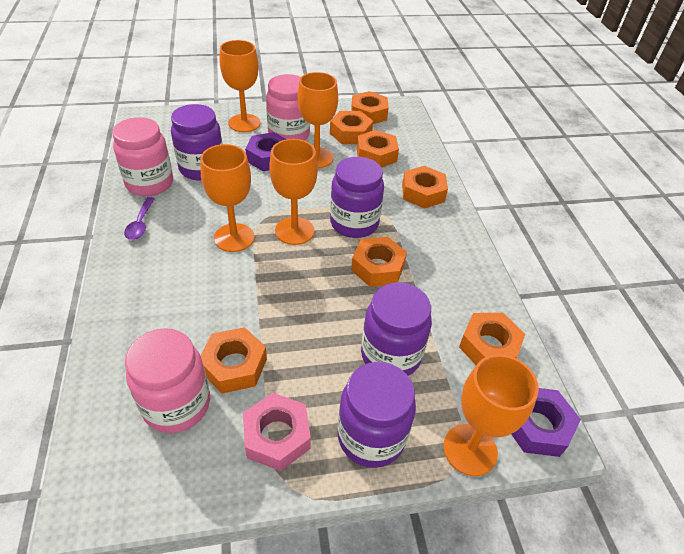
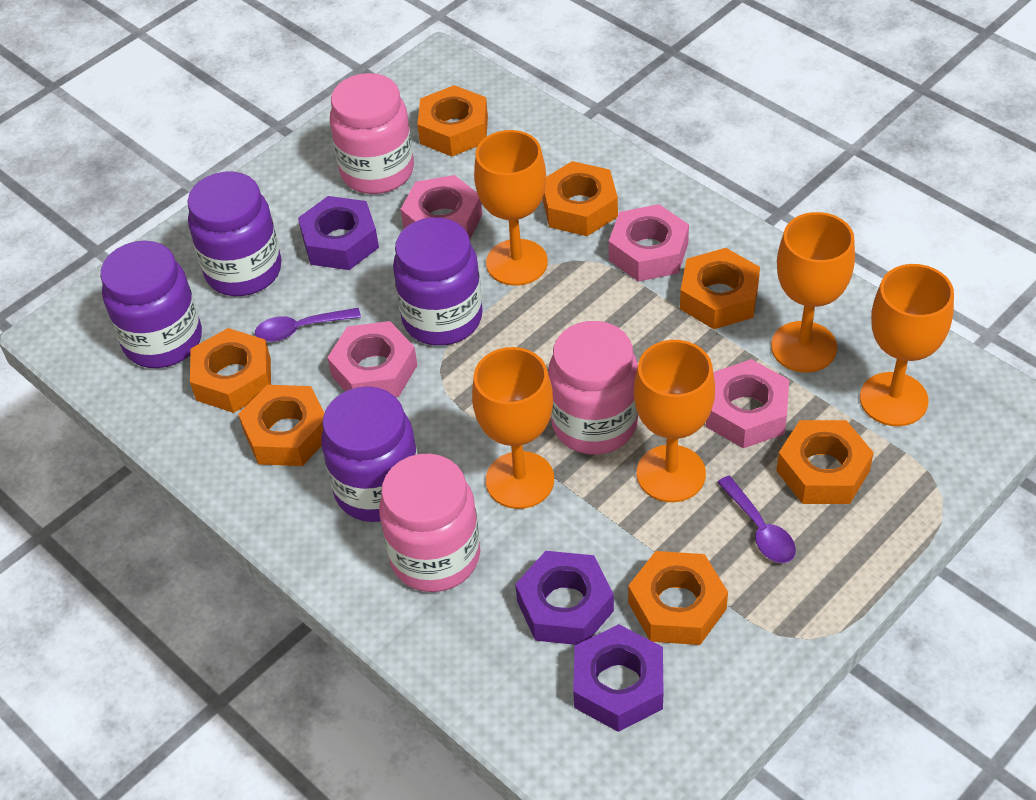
pink nut: 1 -> 4
purple nut: 2 -> 3
purple spoon: 1 -> 2

